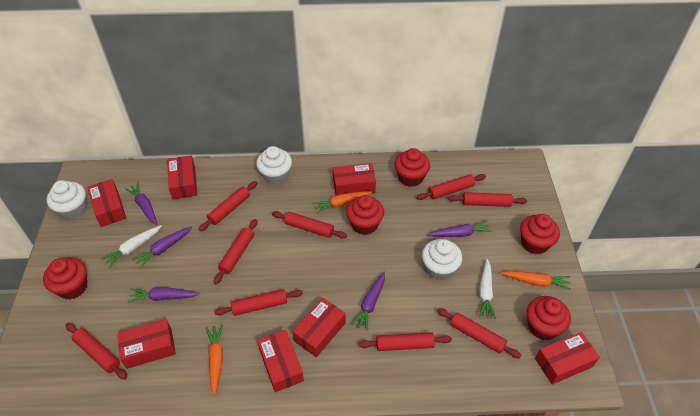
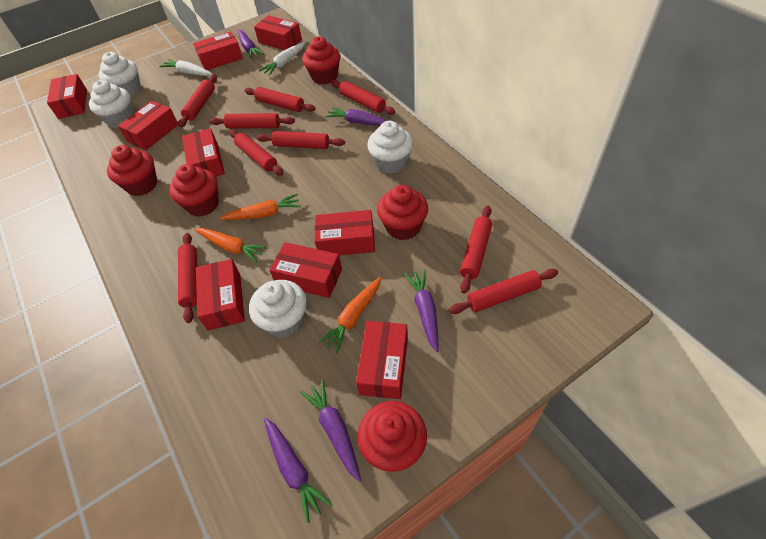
red box: 7 -> 9
white cupcake: 3 -> 4

